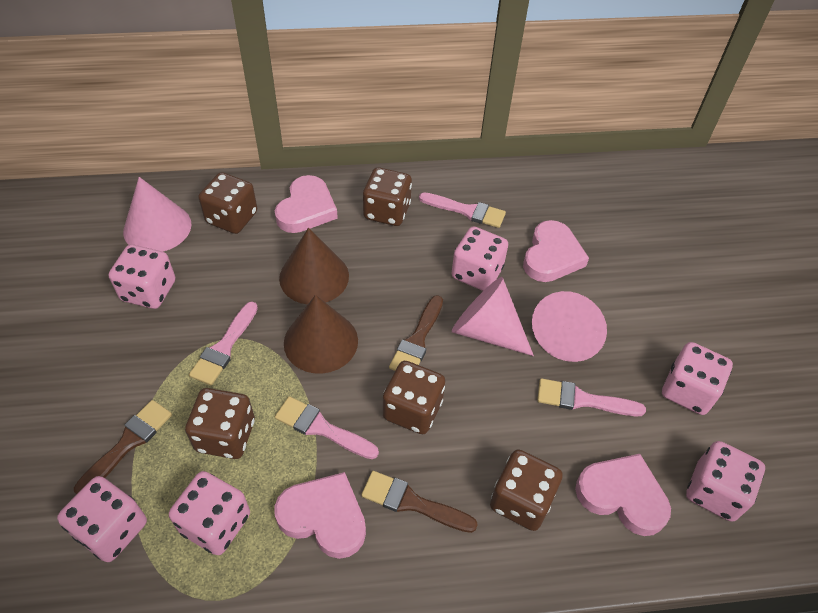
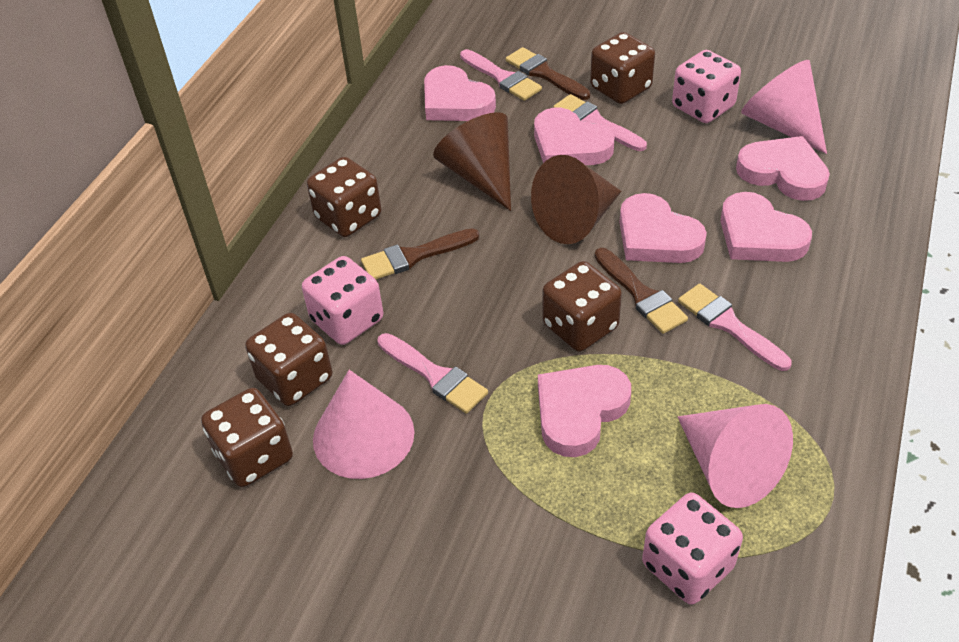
pink dice: 6 -> 3
pink heart: 4 -> 6

